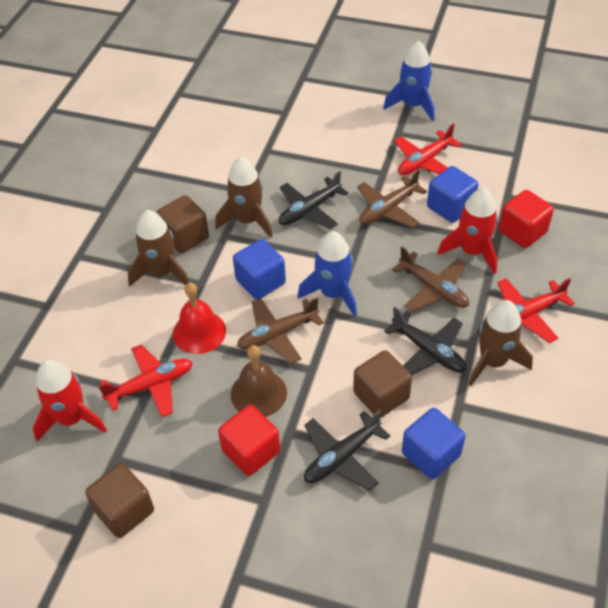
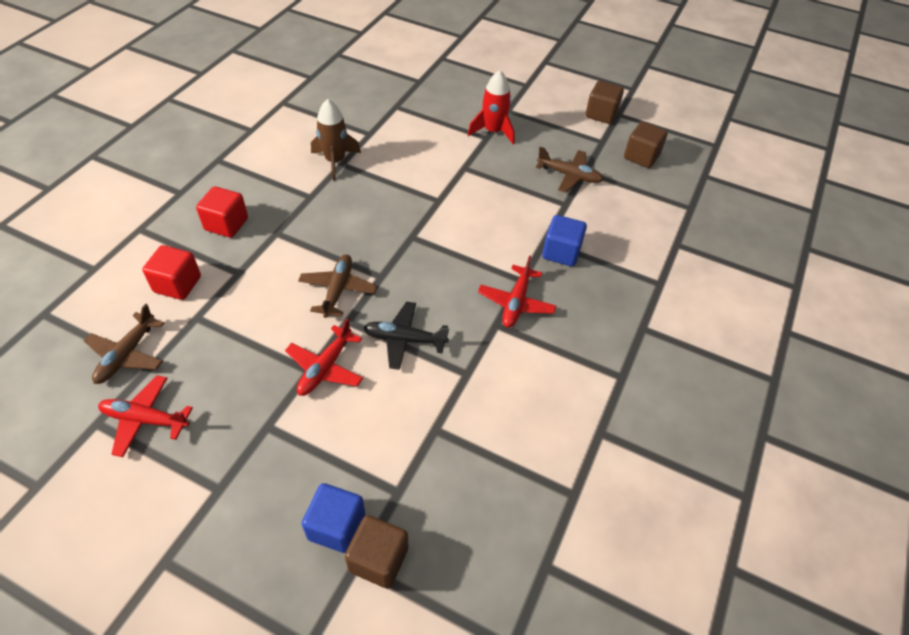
black plane: 3 -> 1
blue cube: 3 -> 2
blue rocket: 2 -> 0
brown bell: 1 -> 0
brown rocket: 3 -> 1
red bell: 1 -> 0
red rocket: 2 -> 1

